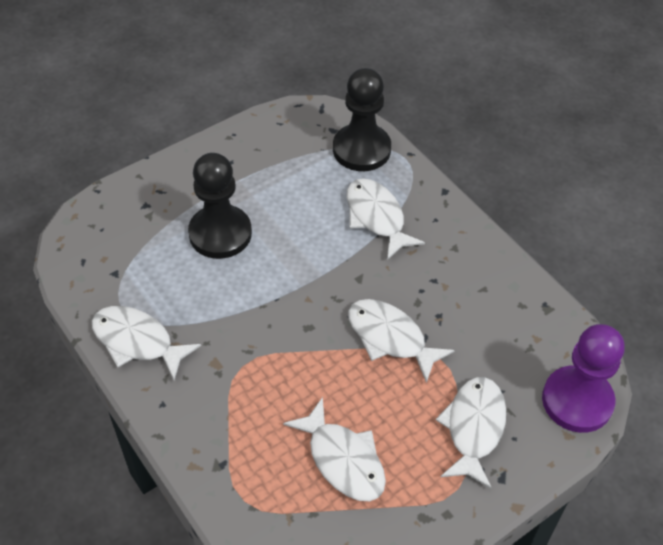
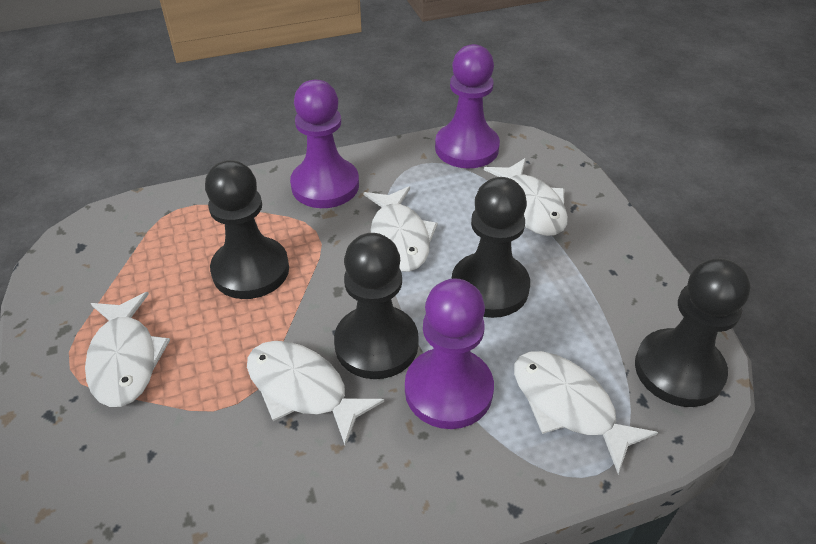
black pawn: 2 -> 4
purple pawn: 1 -> 3

